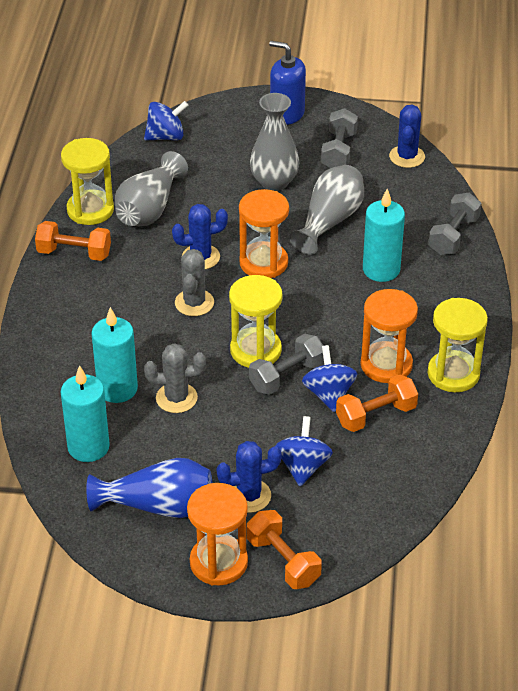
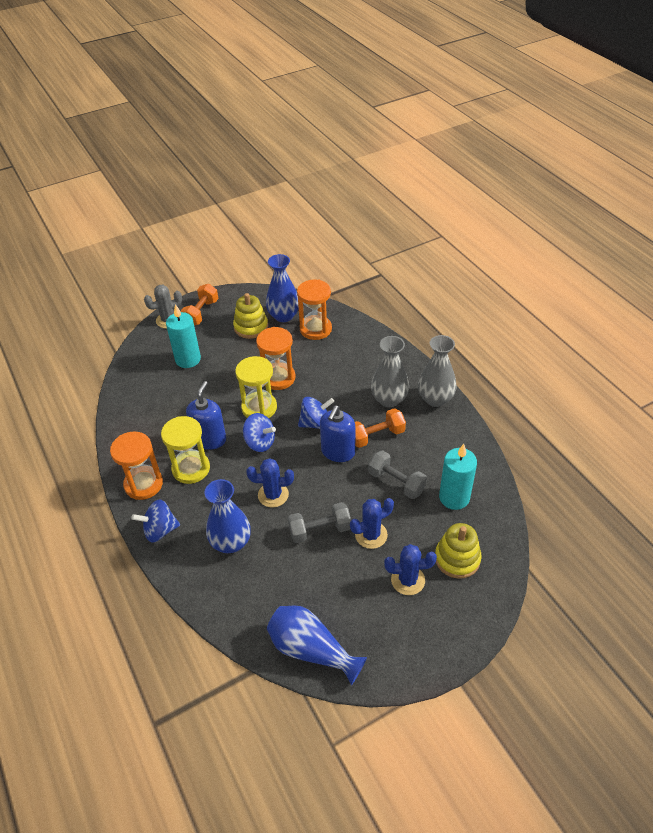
blue soap dispenser: 1 -> 2
blue vase: 1 -> 3
grey cactus: 2 -> 1
grey dumbbell: 3 -> 2
grey vase: 3 -> 2
orange dumbbell: 3 -> 2
turquoise candle: 3 -> 2
yellow hourglass: 3 -> 2
yellow stacking toy: 0 -> 2

